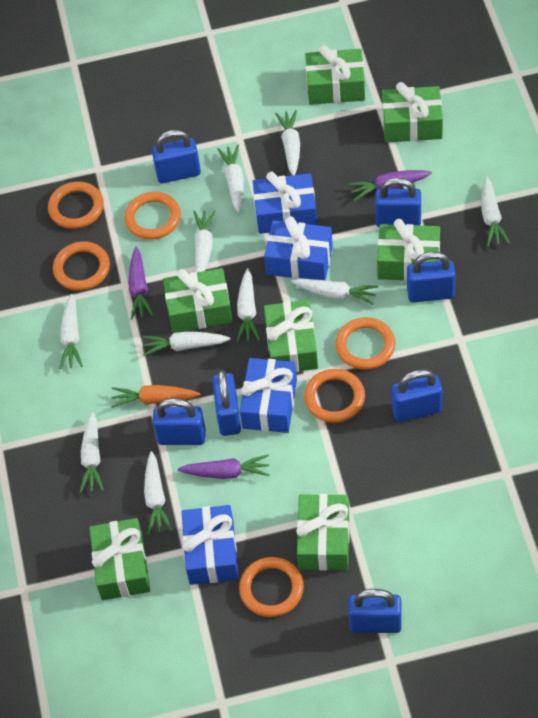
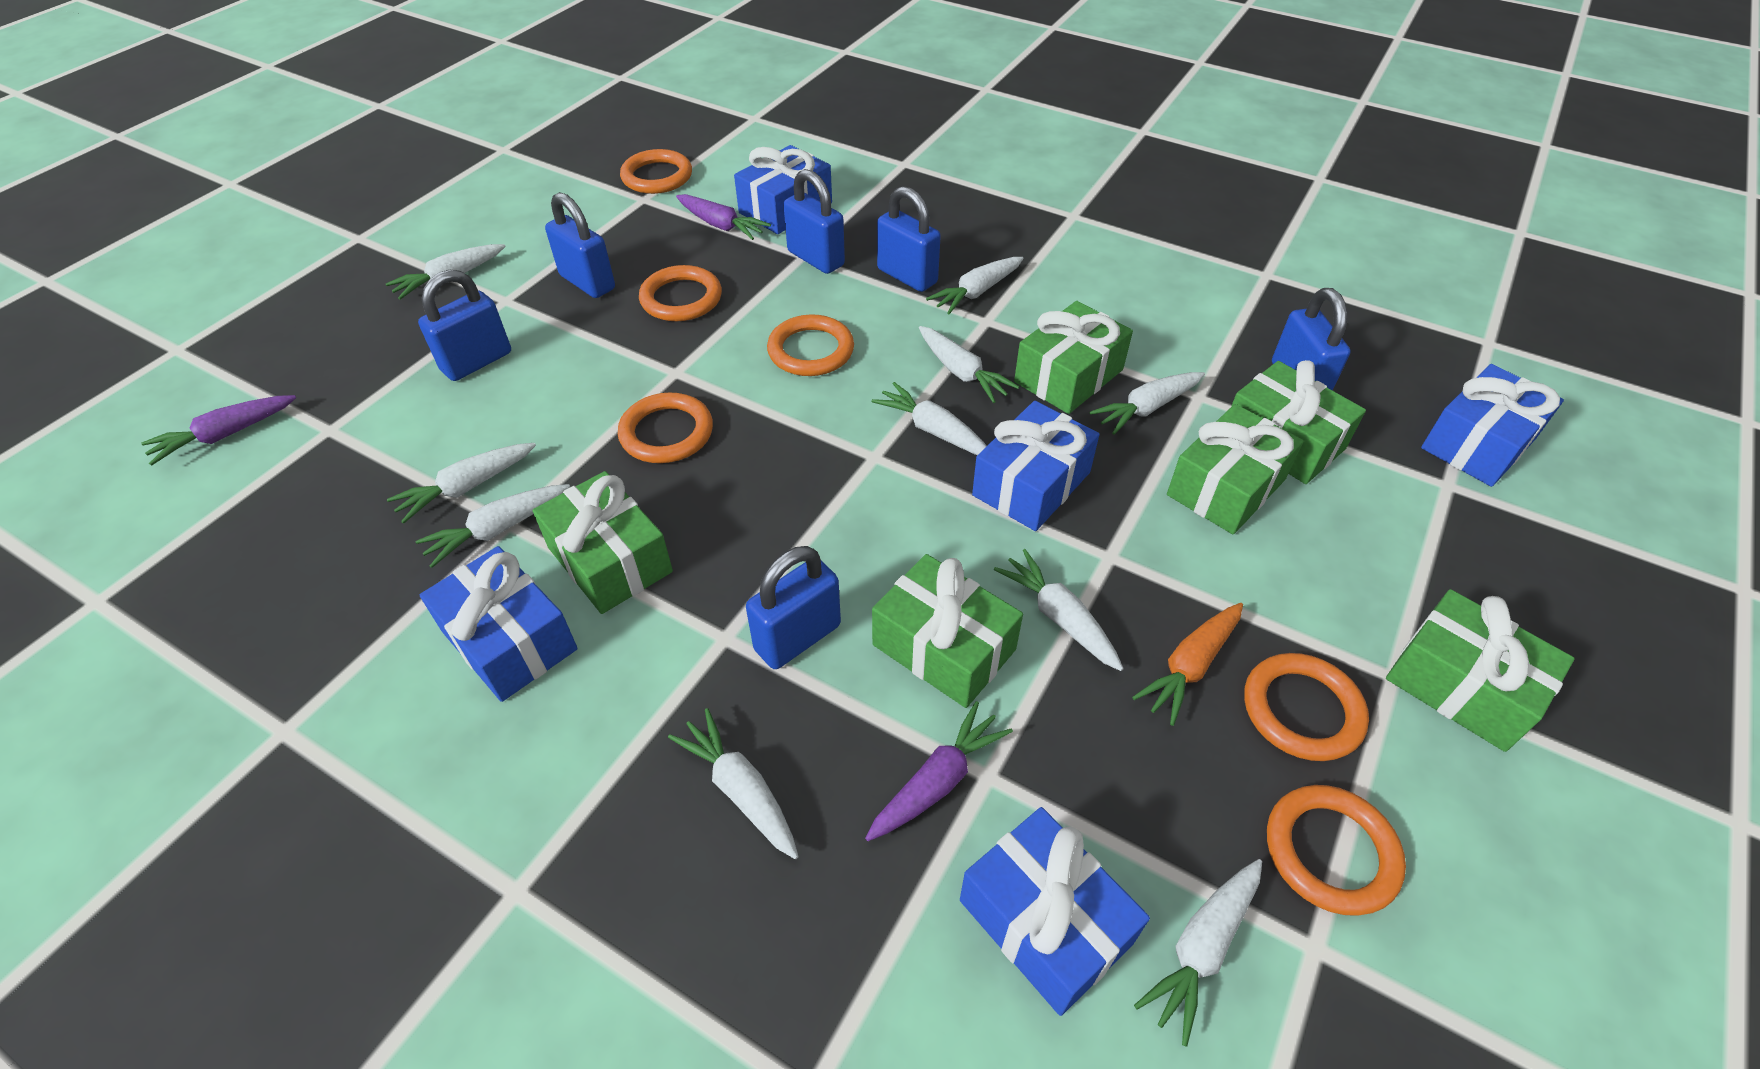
blue gift: 4 -> 5
blue padlock: 7 -> 6
green gift: 7 -> 6

